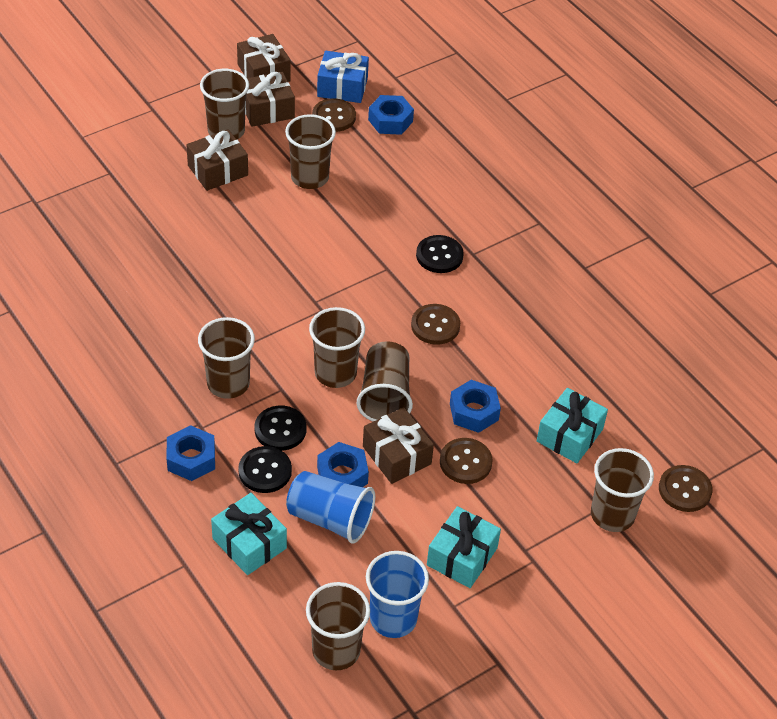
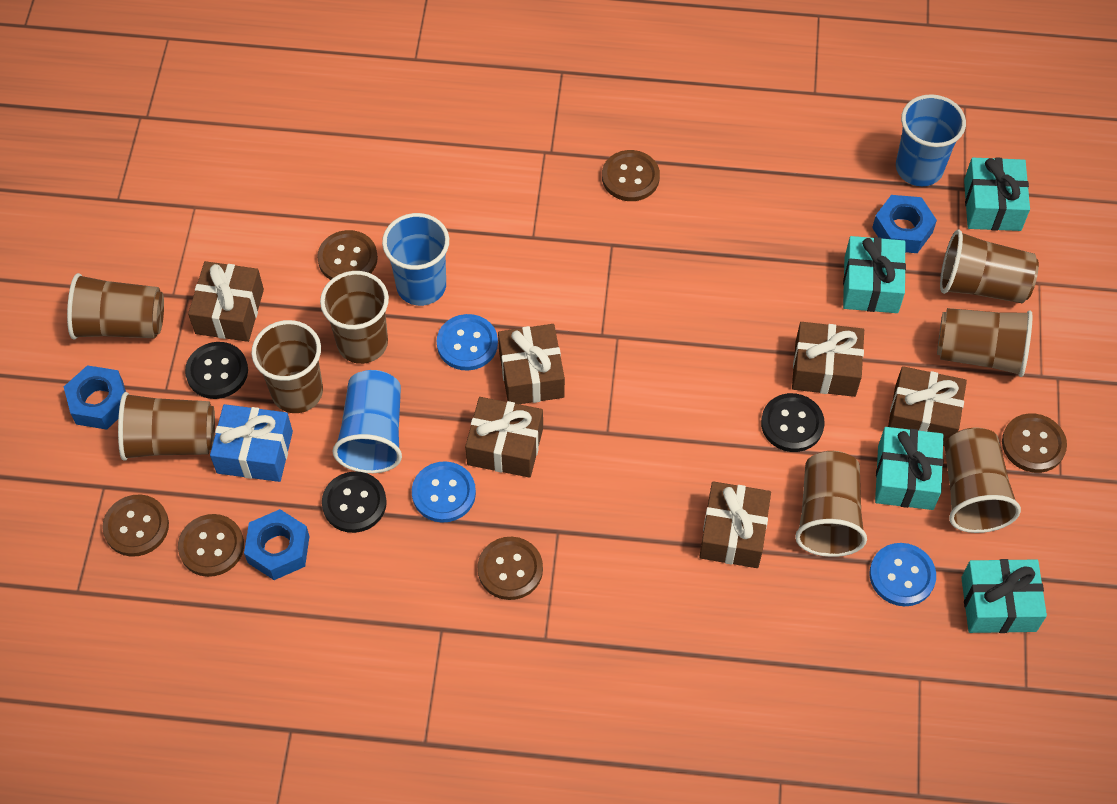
blue button: 0 -> 3
blue cup: 2 -> 3
blue nut: 4 -> 3
brown button: 4 -> 6
brown cup: 7 -> 8
brown gift: 4 -> 6
turquoise gift: 3 -> 4

